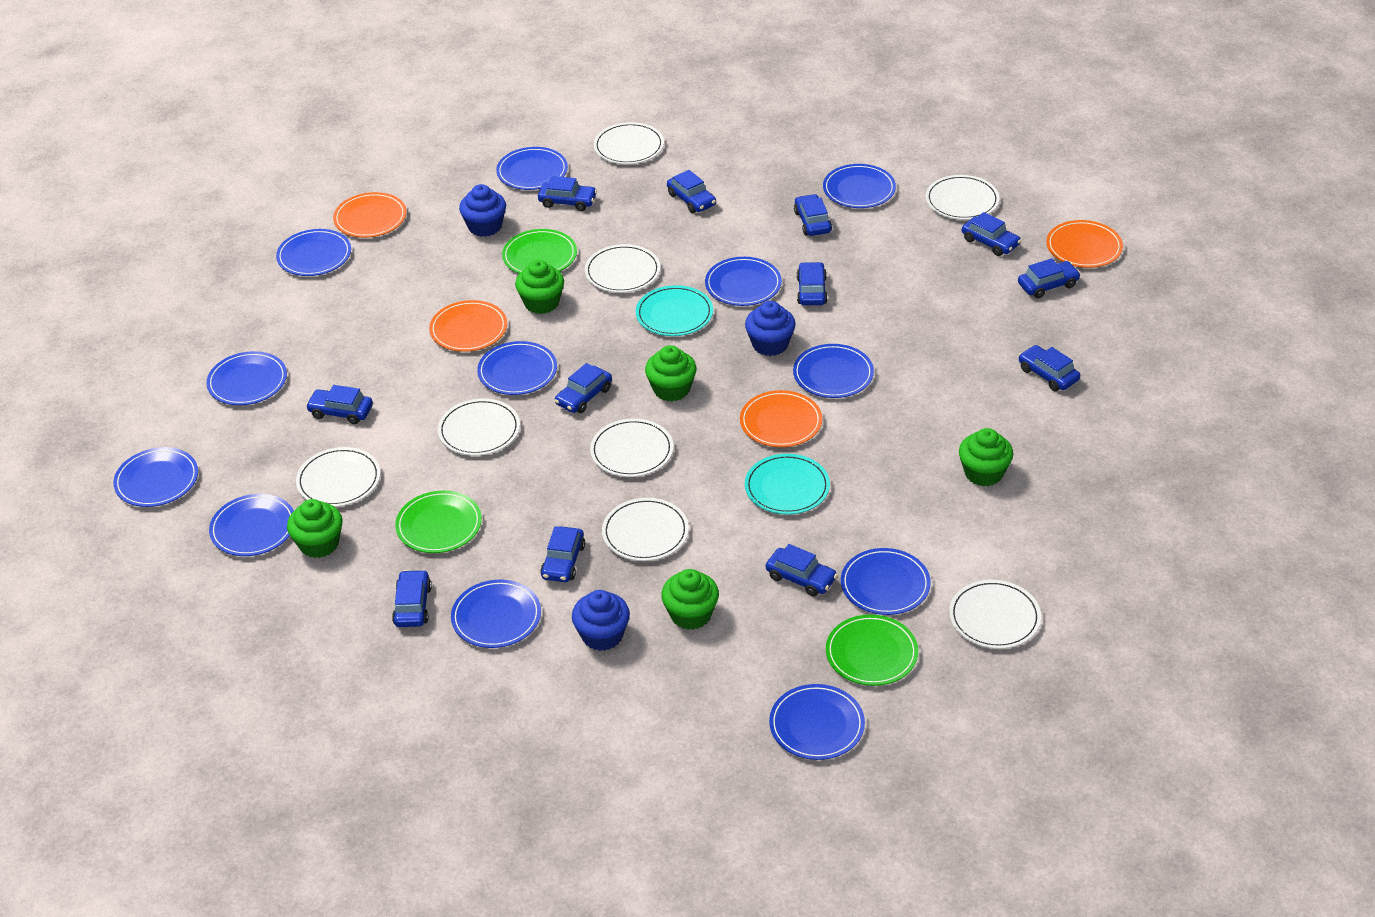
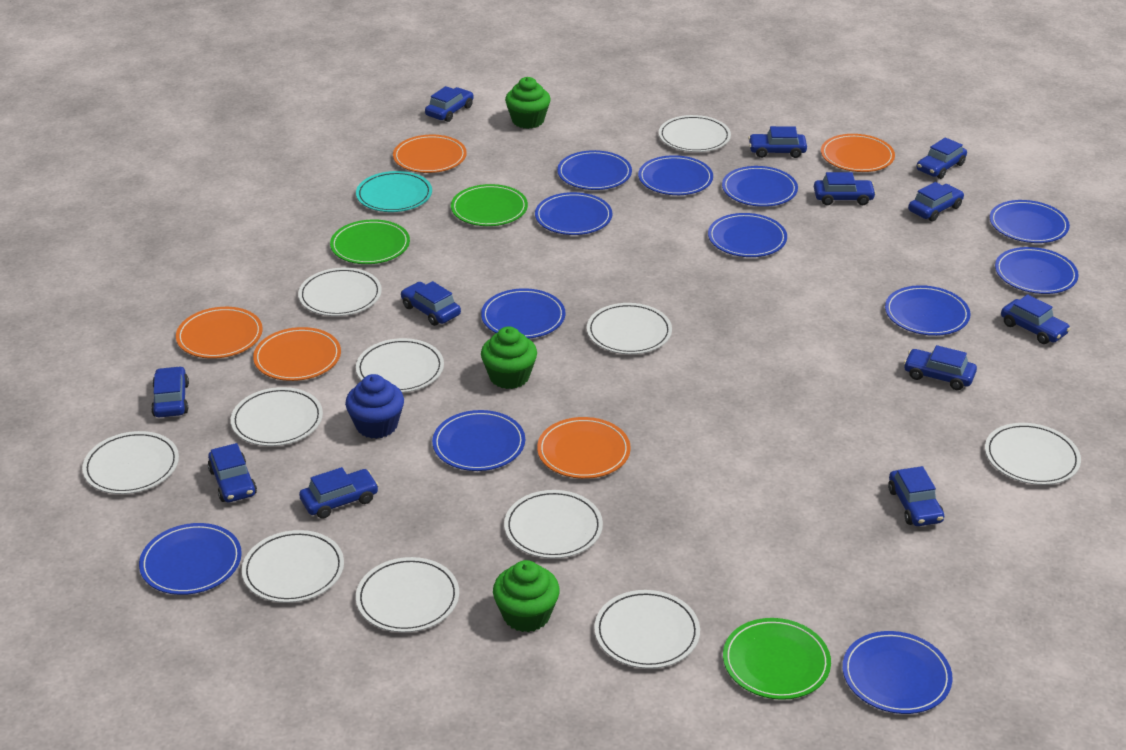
blue cupcake: 3 -> 1
green cupcake: 5 -> 3
orange plate: 4 -> 5
turquoise plate: 2 -> 1
white plate: 8 -> 11

